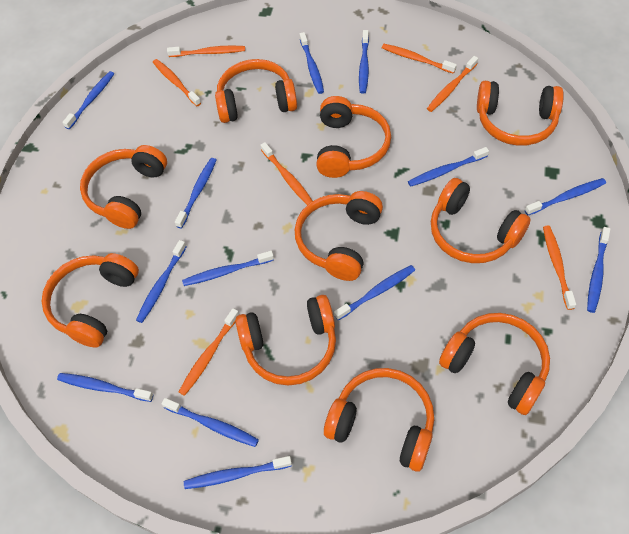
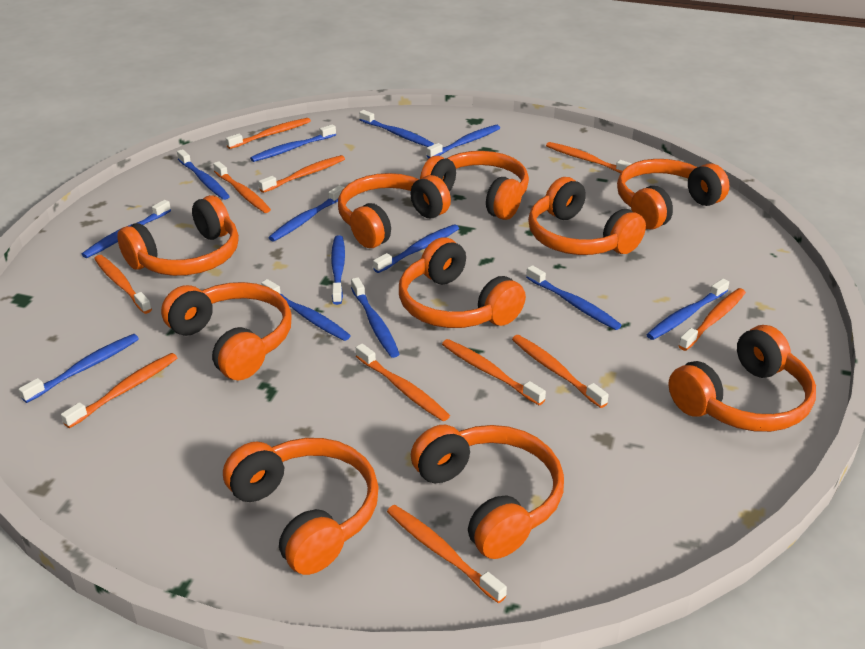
orange toothbrush: 7 -> 11

